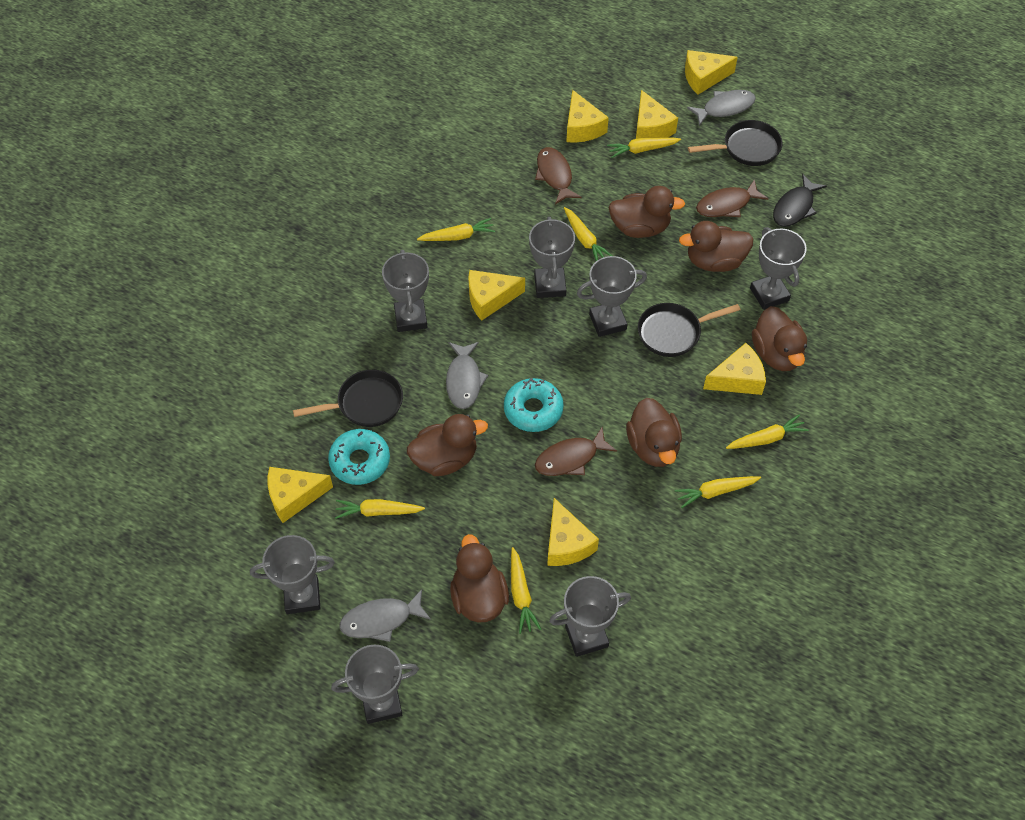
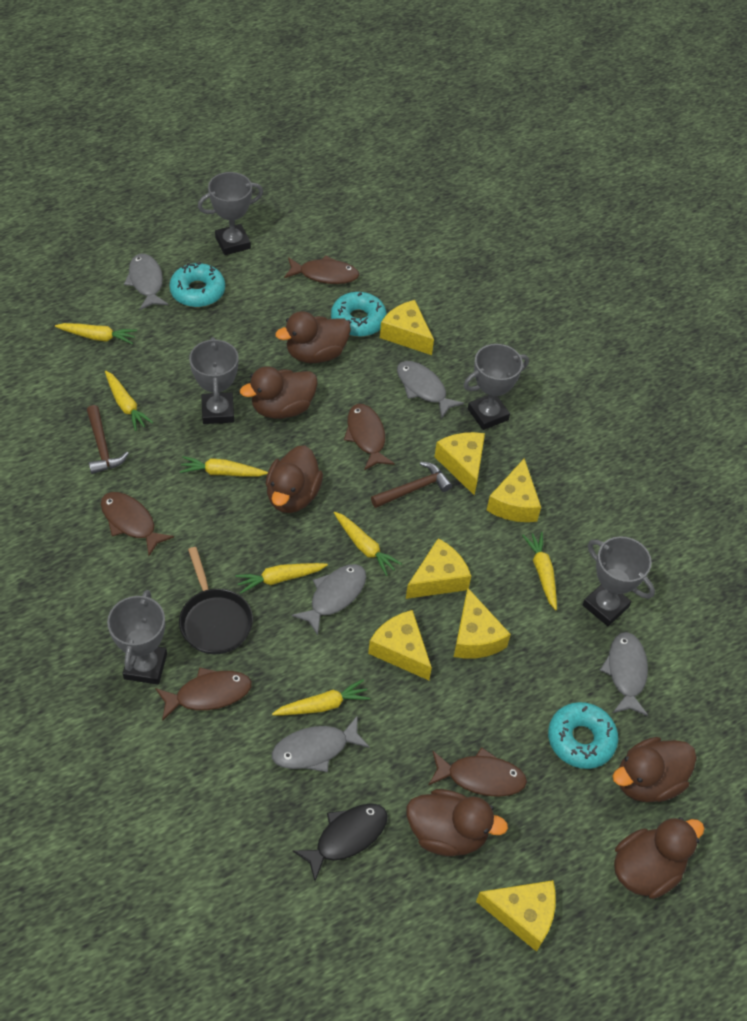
black pan: 3 -> 1
brown fish: 3 -> 5
brown hammer: 0 -> 2
grey fish: 3 -> 5
grey trophy: 7 -> 5
turquoise donut: 2 -> 3

